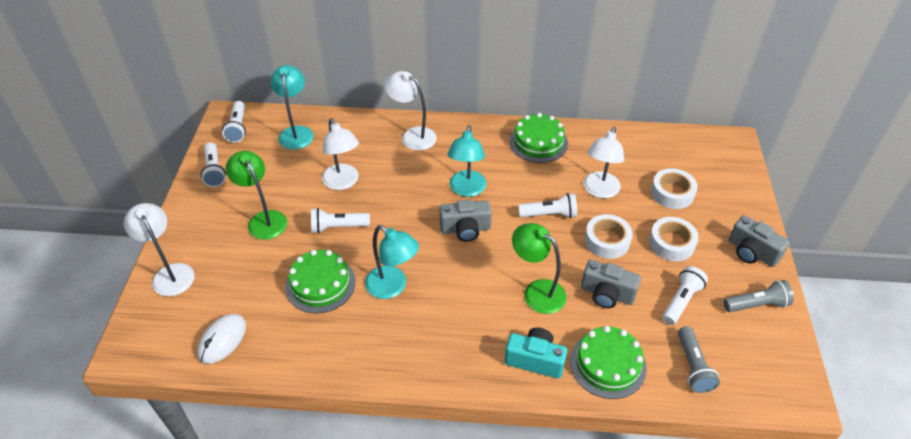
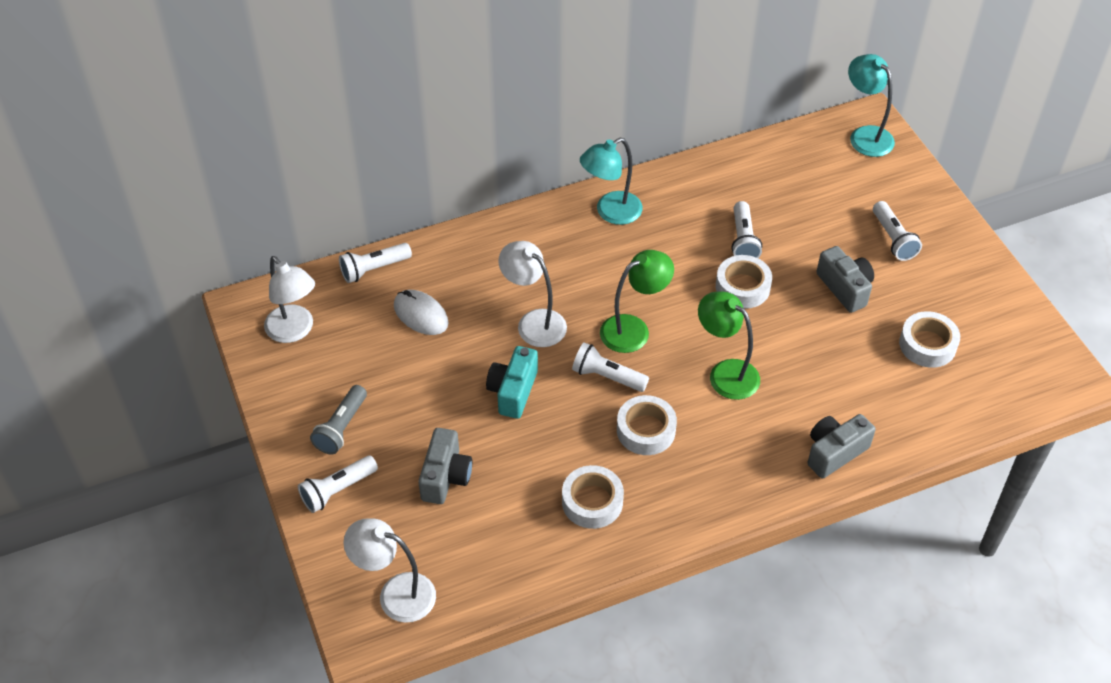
green cake: 3 -> 0
grey flashlight: 2 -> 1
turquoise lamp: 3 -> 2
white lamp: 4 -> 3
white tape: 3 -> 4

